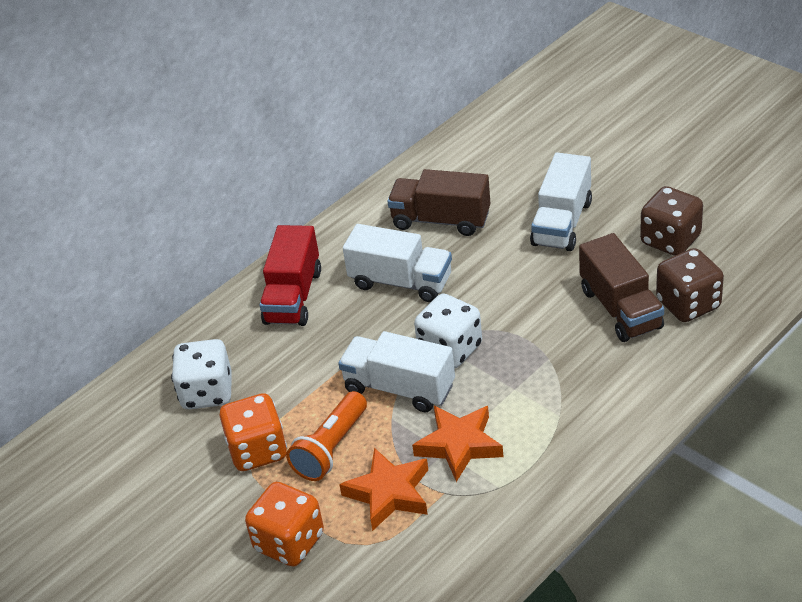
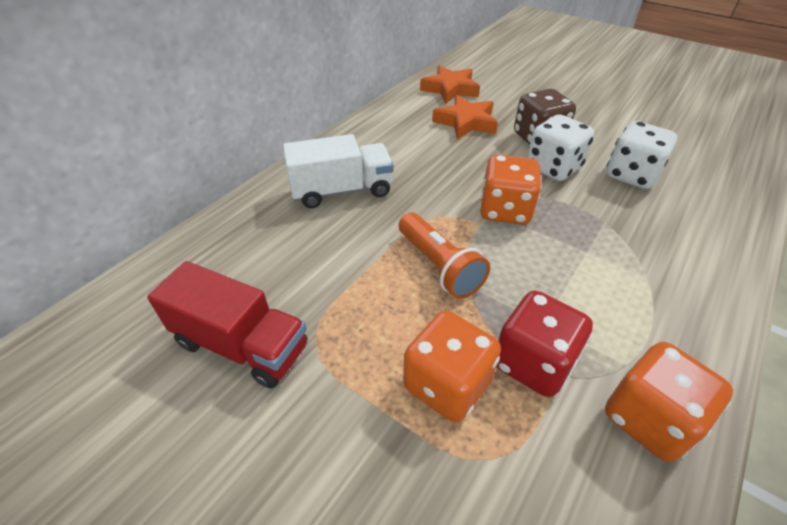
brown dice: 2 -> 1
brown truck: 2 -> 0
orange dice: 2 -> 3
red dice: 0 -> 1
white truck: 3 -> 1

